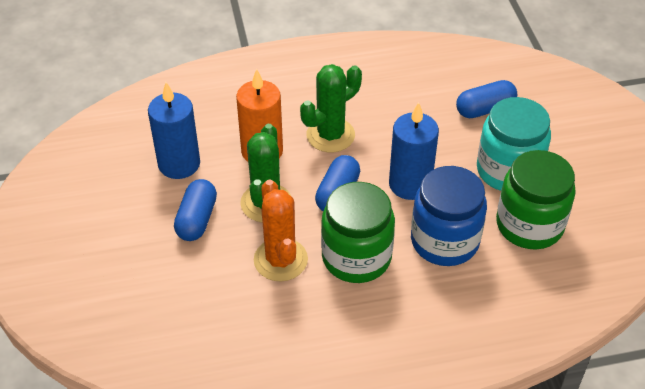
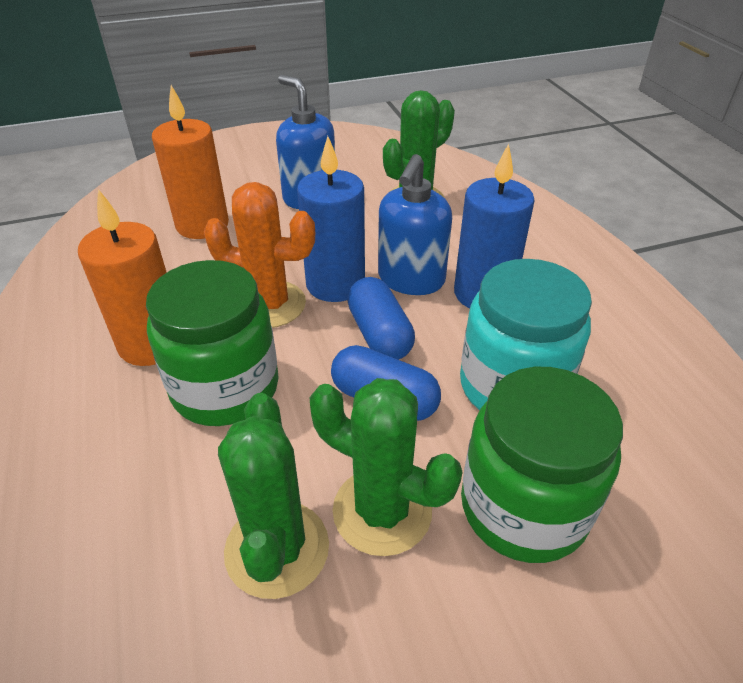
blue capsule: 3 -> 2
blue jar: 1 -> 0
blue soap dispenser: 0 -> 2
green cactus: 2 -> 3
orange candle: 1 -> 2

